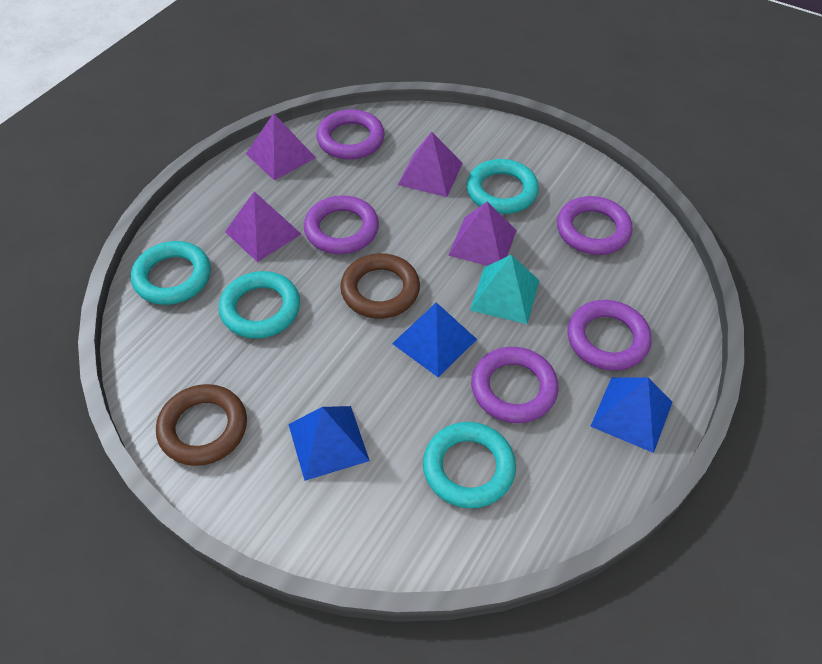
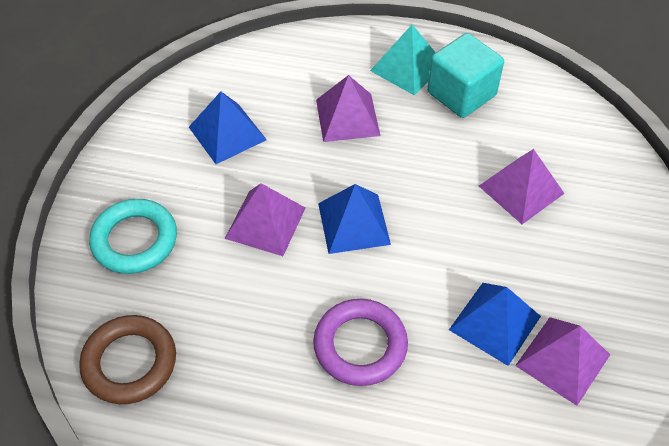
brown ring: 2 -> 1
purple ring: 5 -> 1
turquoise cube: 0 -> 1
turquoise ring: 4 -> 1

